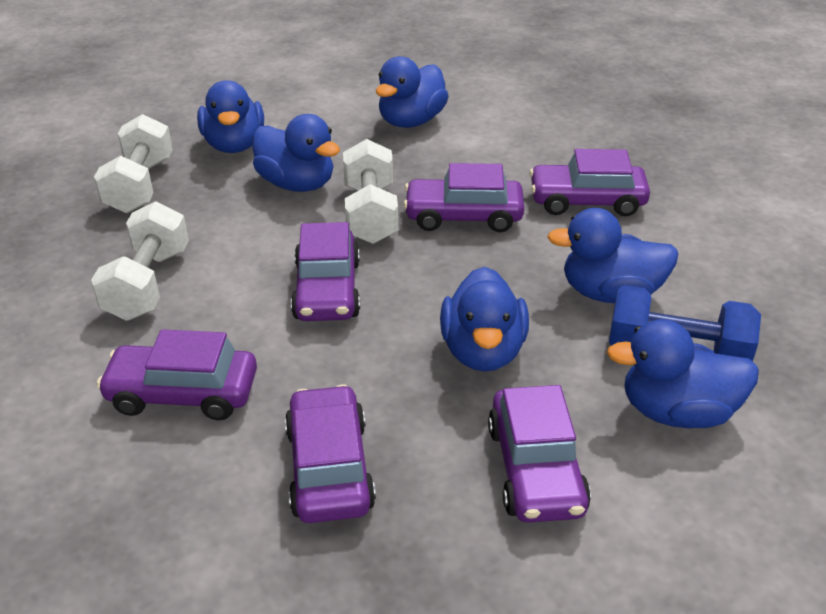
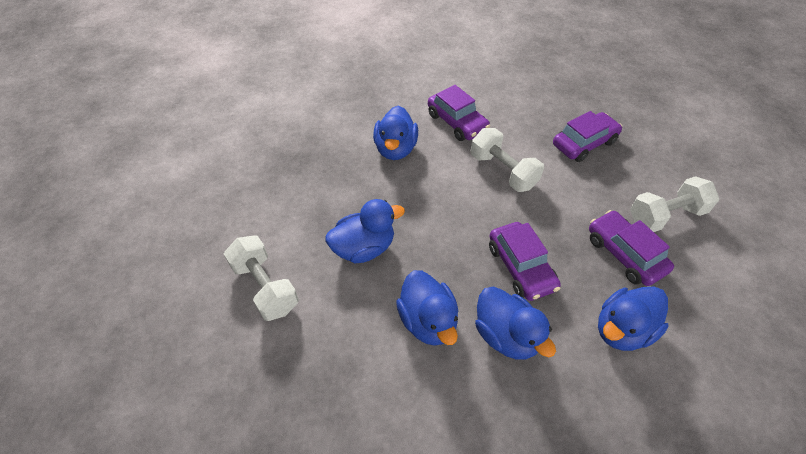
blue duck: 6 -> 5
blue dumbbell: 1 -> 0
purple car: 6 -> 4

